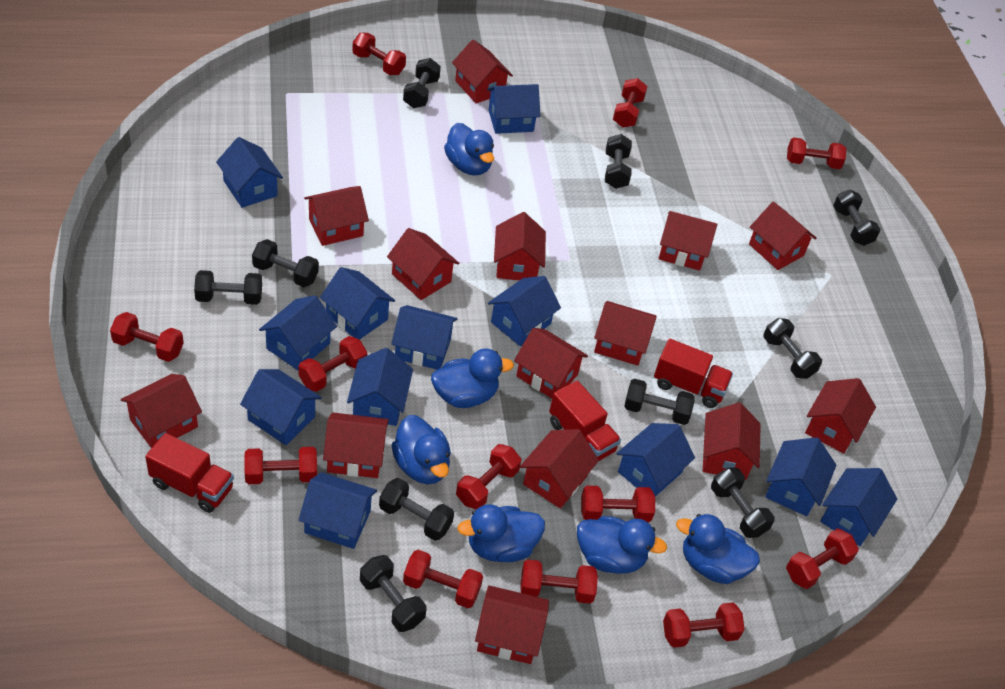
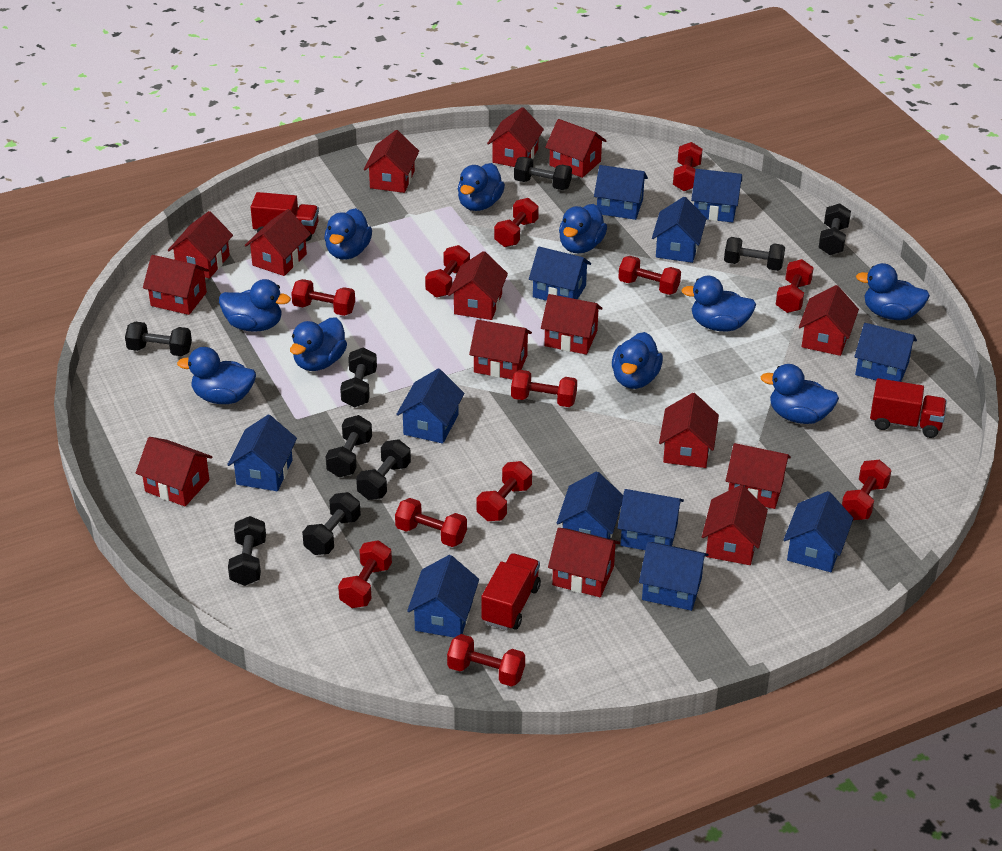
black dumbbell: 10 -> 9
blue duck: 6 -> 10
red house: 14 -> 15

